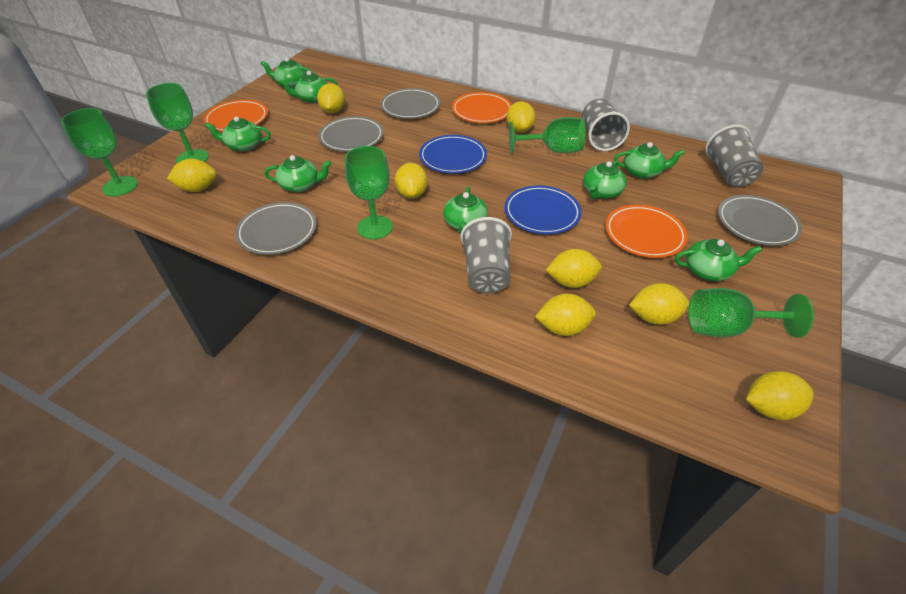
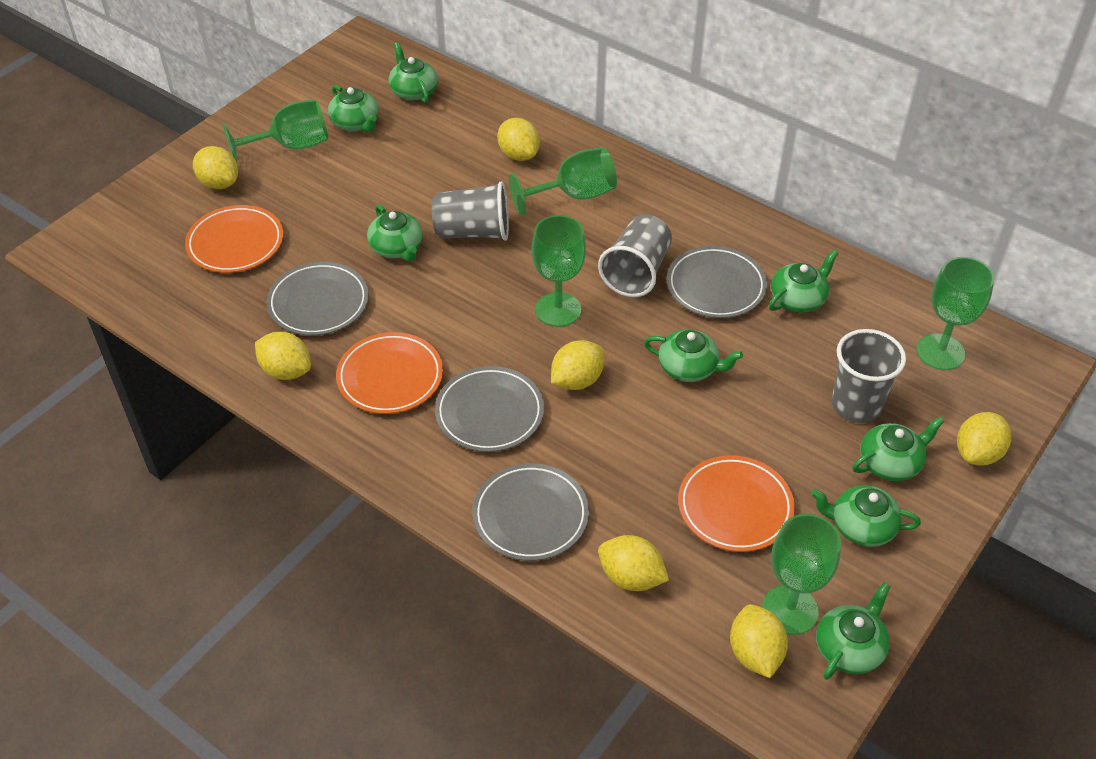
blue plate: 2 -> 0
yellow lemon: 8 -> 7

